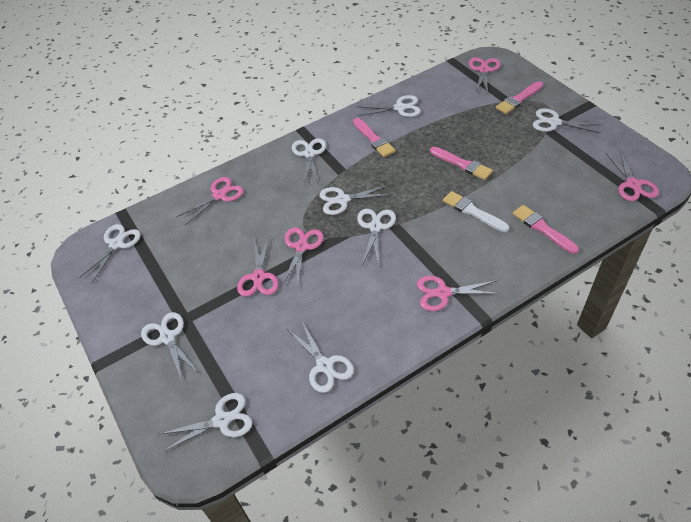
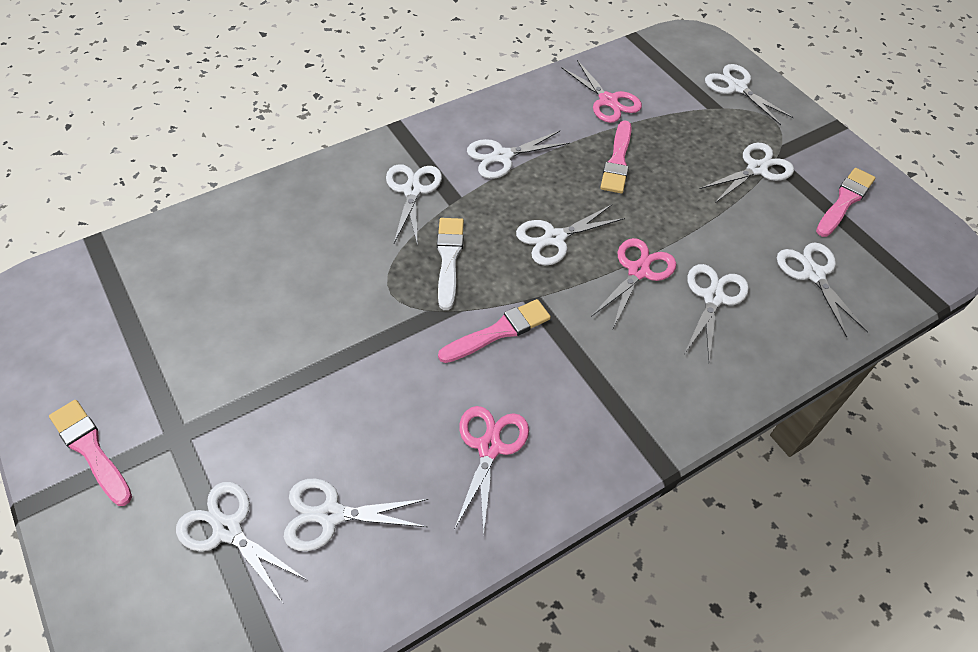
pink scissors: 6 -> 3

